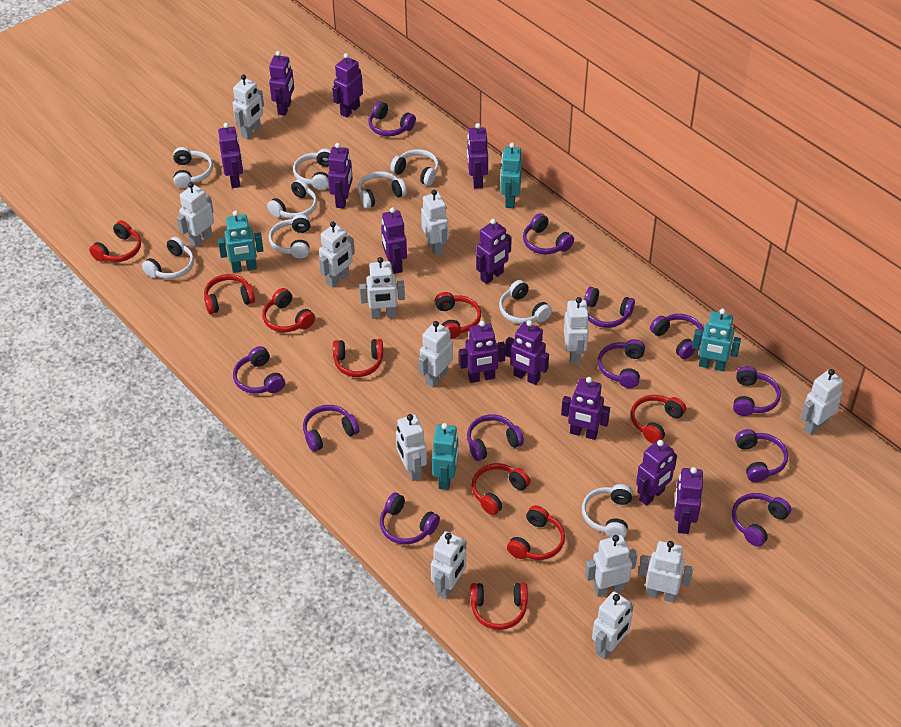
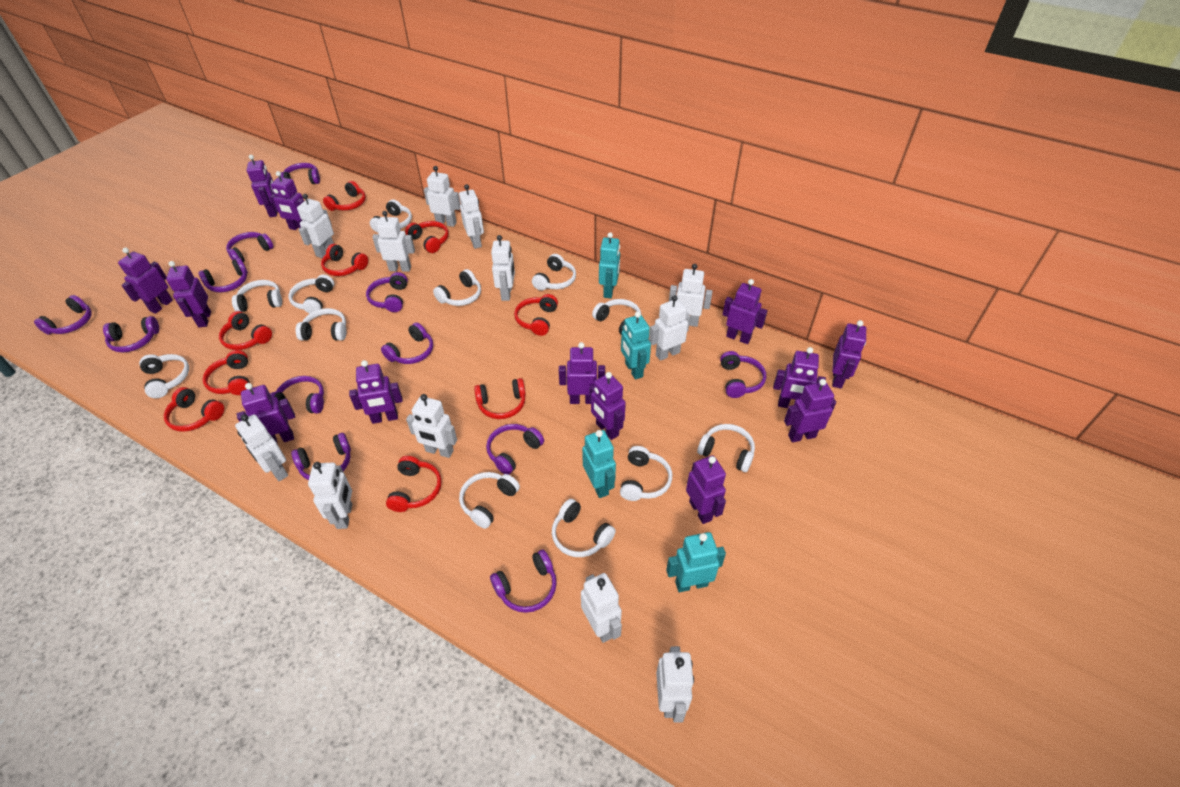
purple robot: 12 -> 13
white headphones: 9 -> 12
white robot: 13 -> 12

